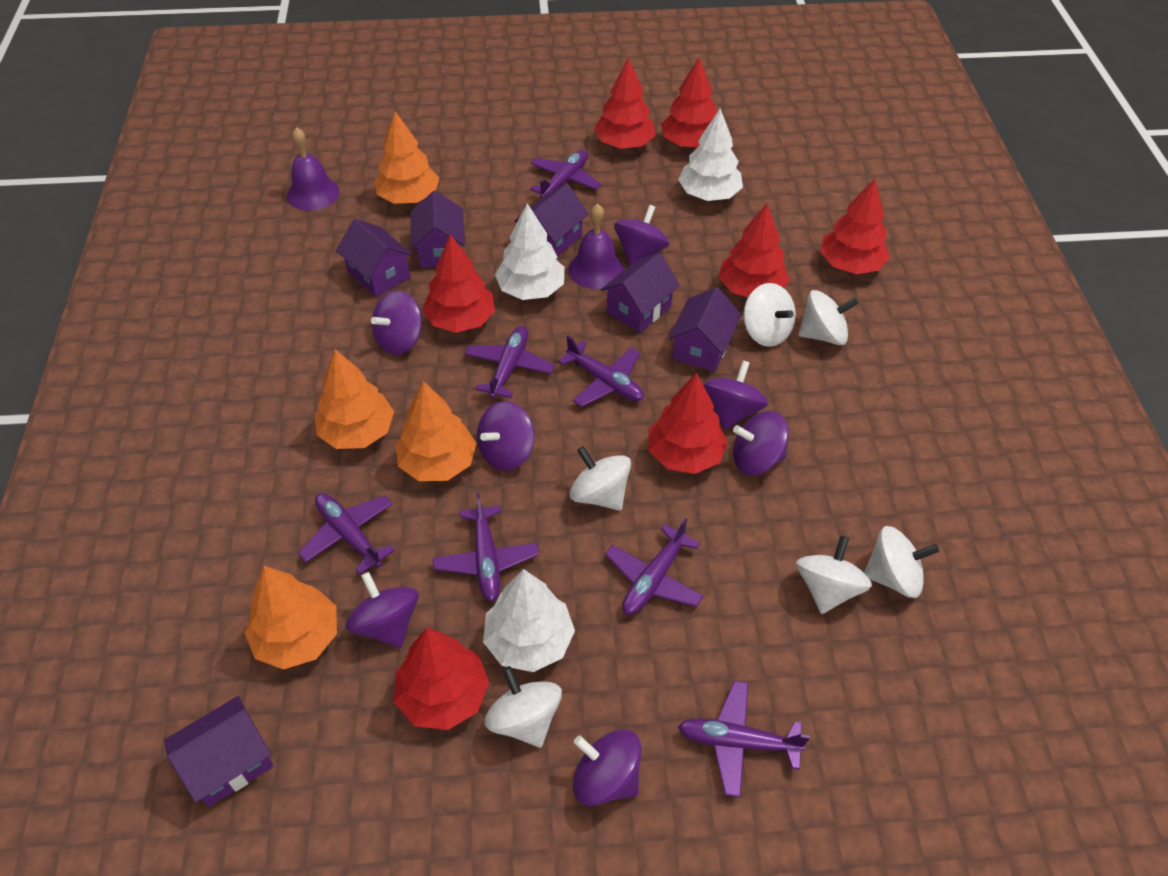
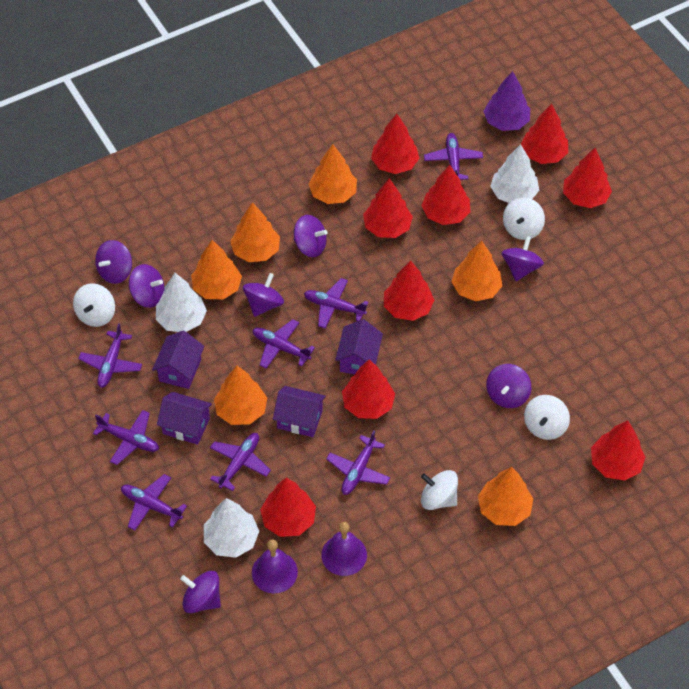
orange tree: 4 -> 6
purple house: 6 -> 4
purple plane: 7 -> 8
purple tree: 0 -> 1
red tree: 7 -> 9
white spinning top: 6 -> 4

